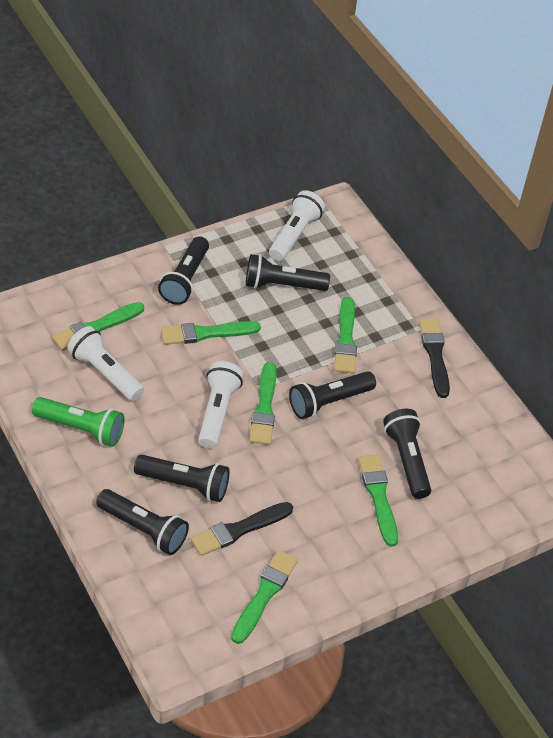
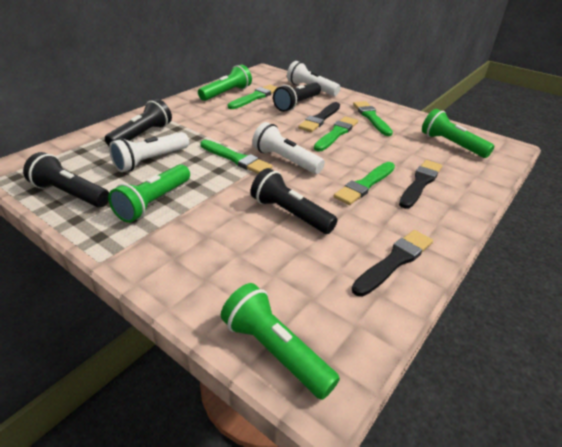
black brush: 2 -> 3
black flashlight: 6 -> 4
green brush: 6 -> 5
green flashlight: 1 -> 4

